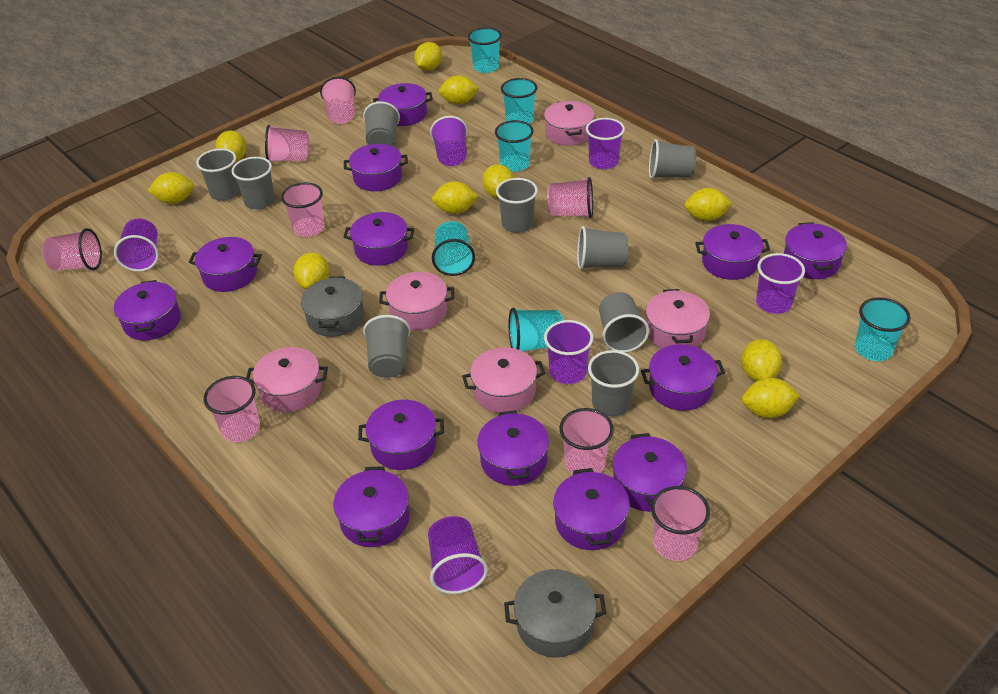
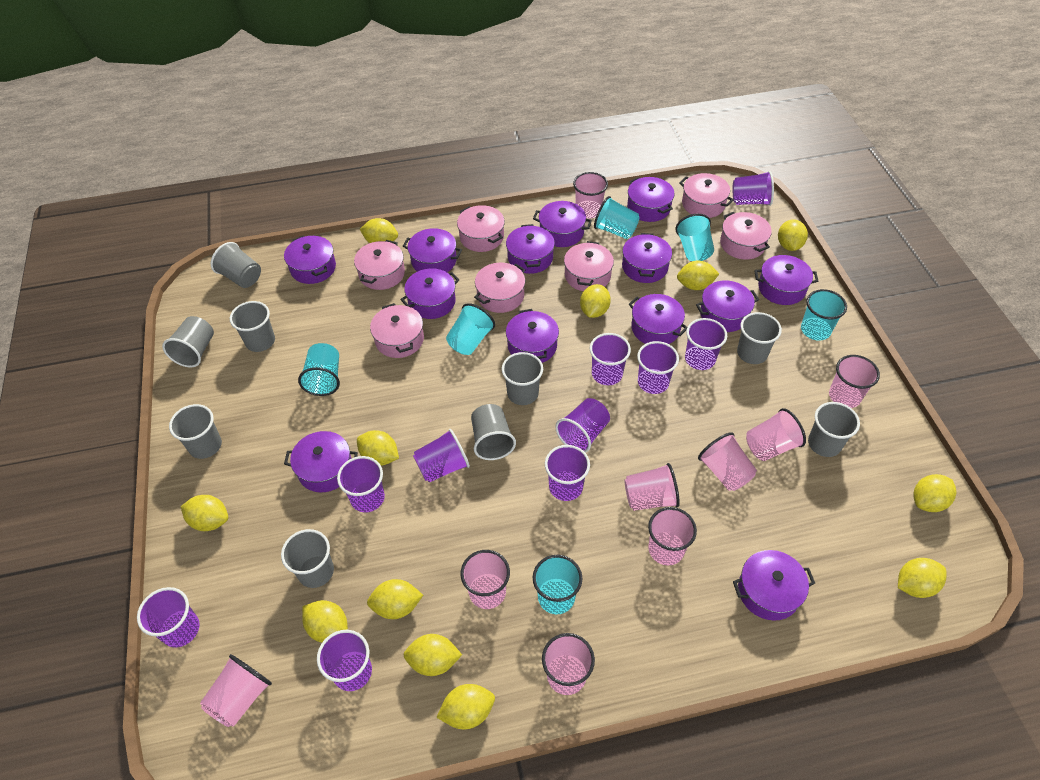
grey pot: 2 -> 0
pink cup: 8 -> 9
pink pot: 5 -> 7
purple cup: 6 -> 10
yellow lemon: 10 -> 12

